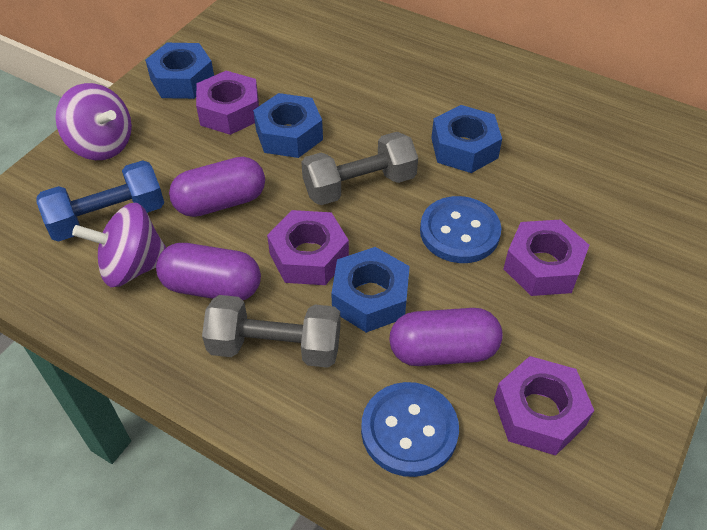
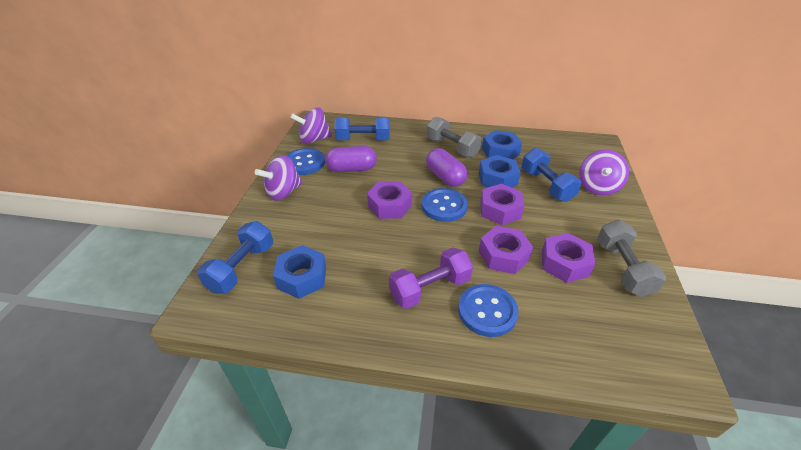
blue button: 2 -> 3
blue dumbbell: 1 -> 3
blue nut: 4 -> 3
purple capsule: 3 -> 2
purple dumbbell: 0 -> 1
purple spinning top: 2 -> 3

